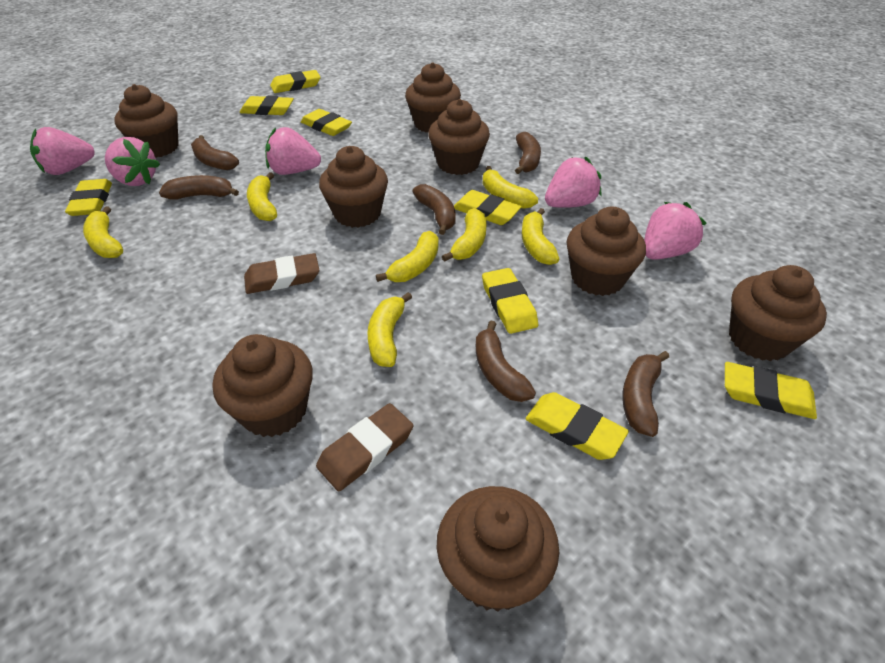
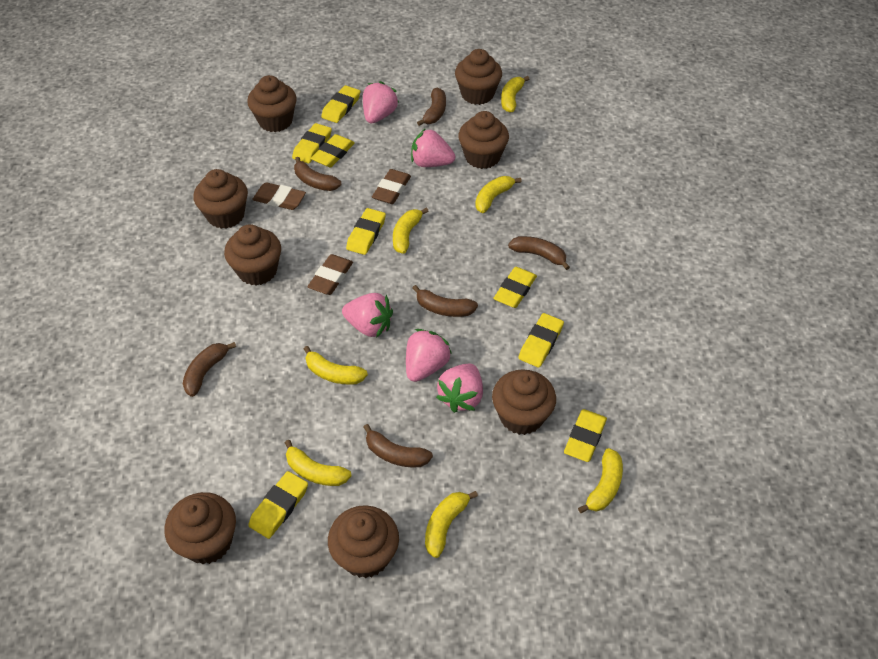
brown eraser: 2 -> 3

